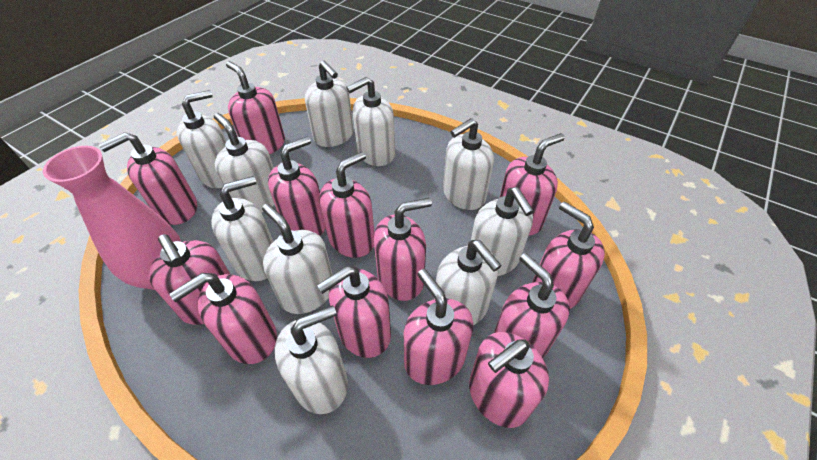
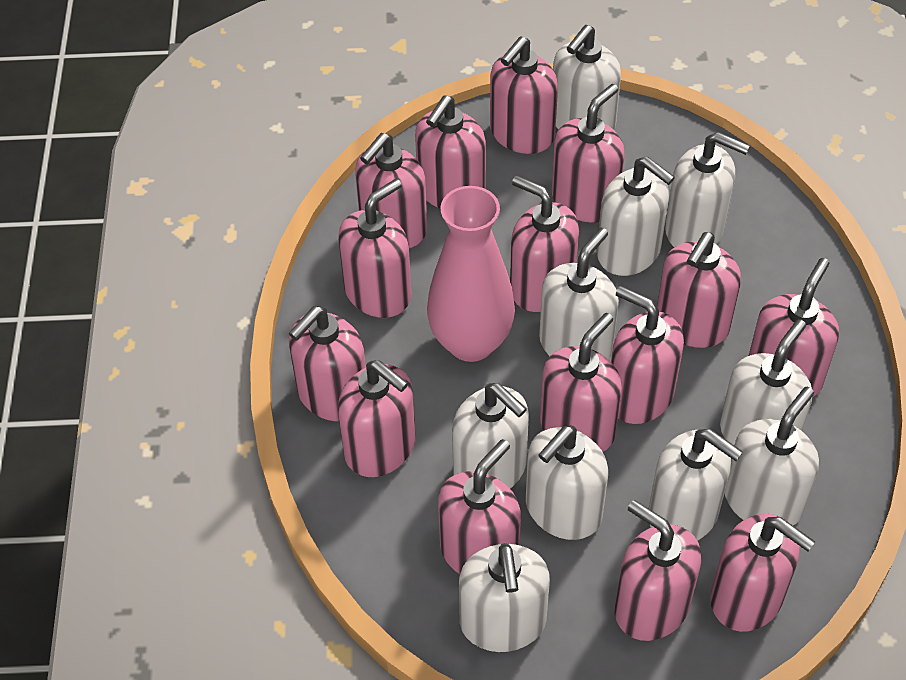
pink soap dispenser: 13 -> 15

